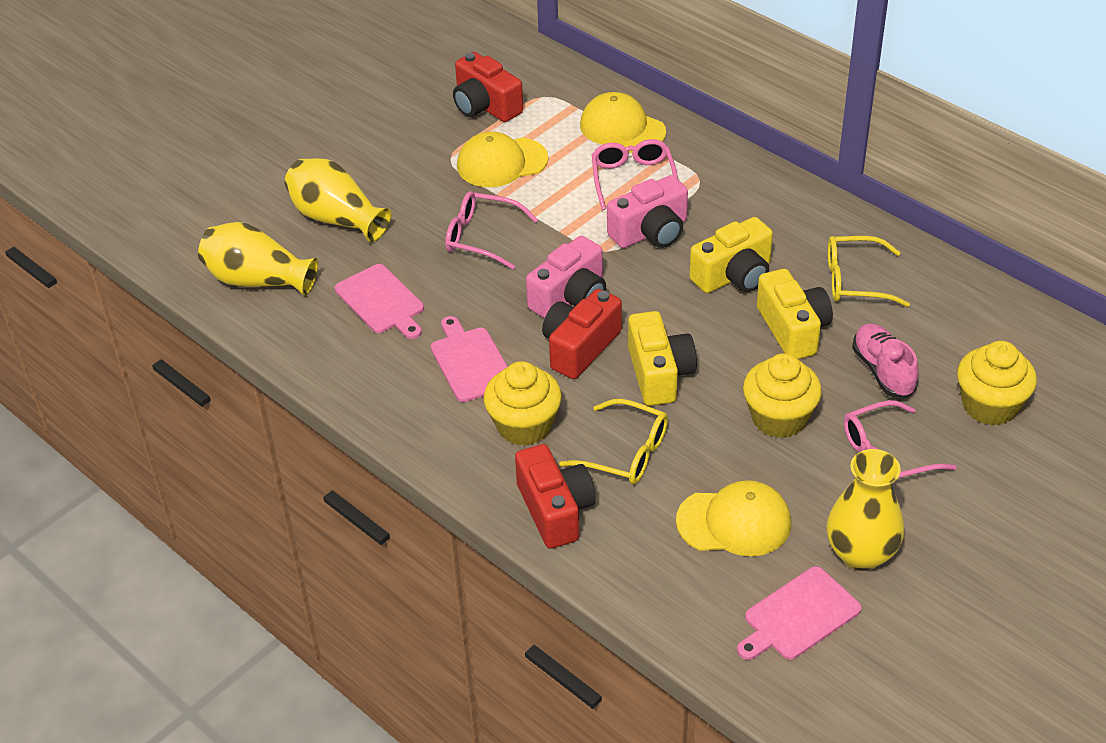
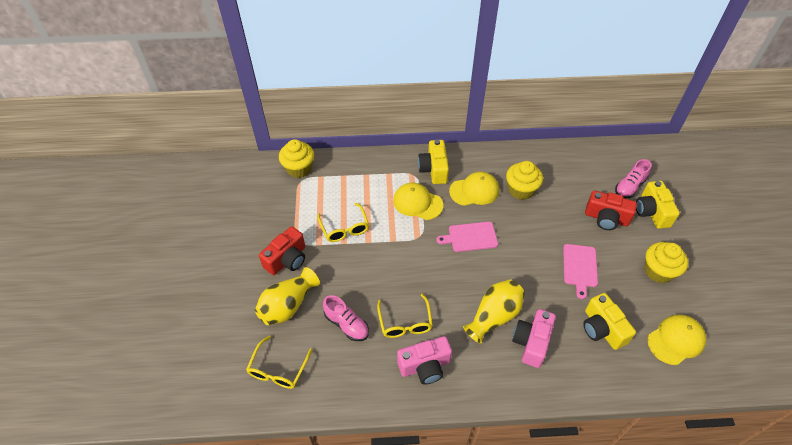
pink cutting board: 3 -> 2
pink glasses: 3 -> 0
pink shoe: 1 -> 2
red camera: 3 -> 2
yellow glasses: 2 -> 3
yellow vase: 3 -> 2

